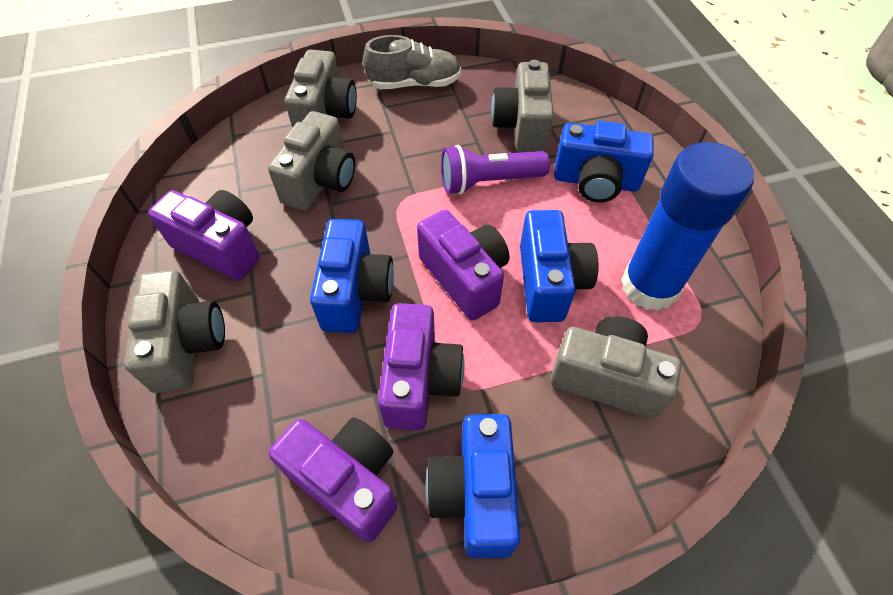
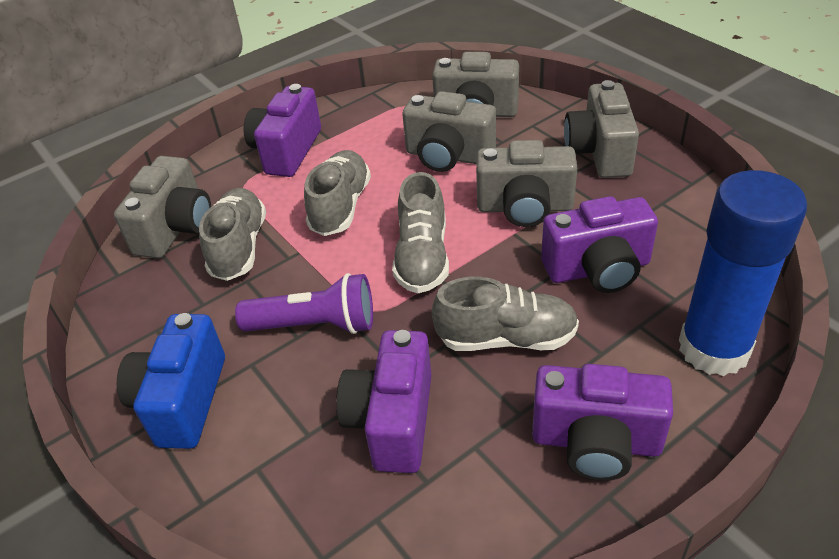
blue camera: 4 -> 1
grey shoe: 1 -> 4

